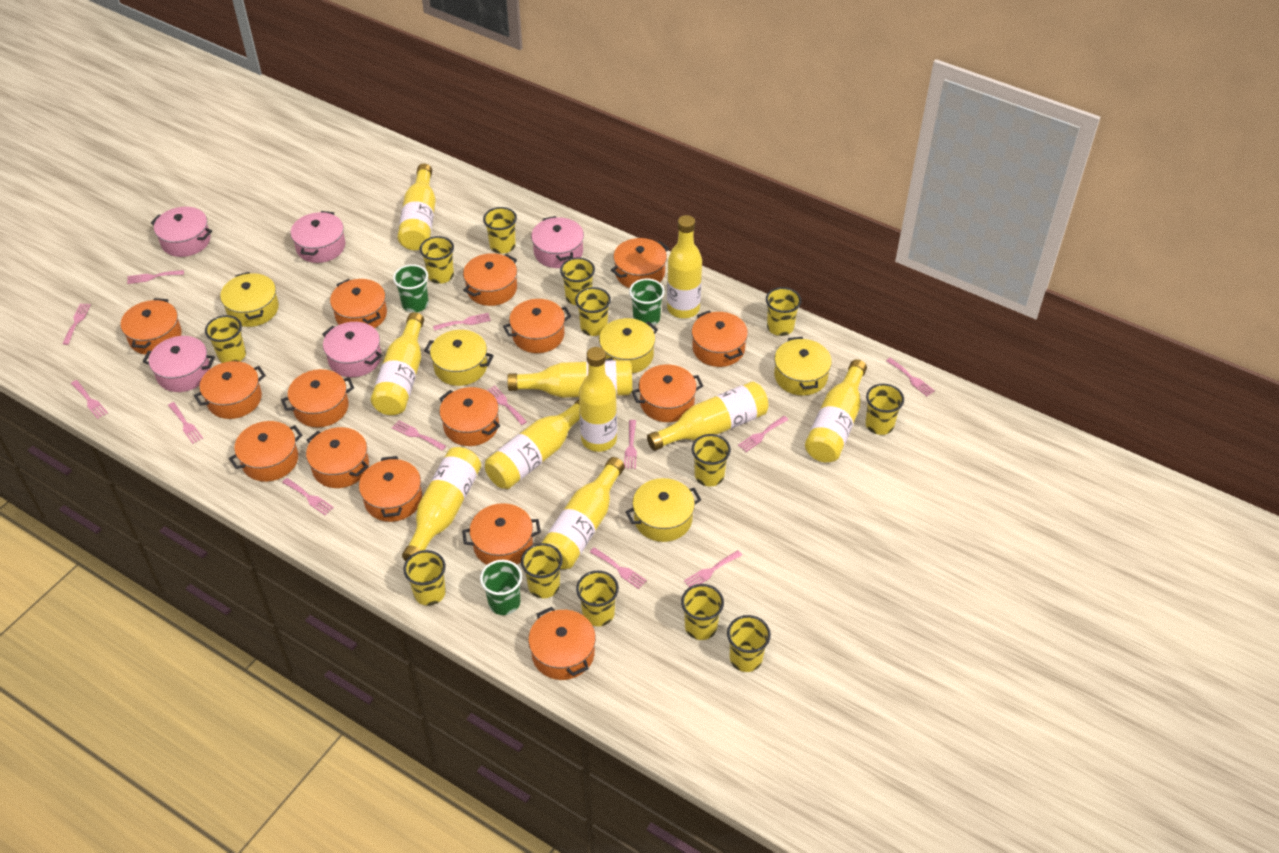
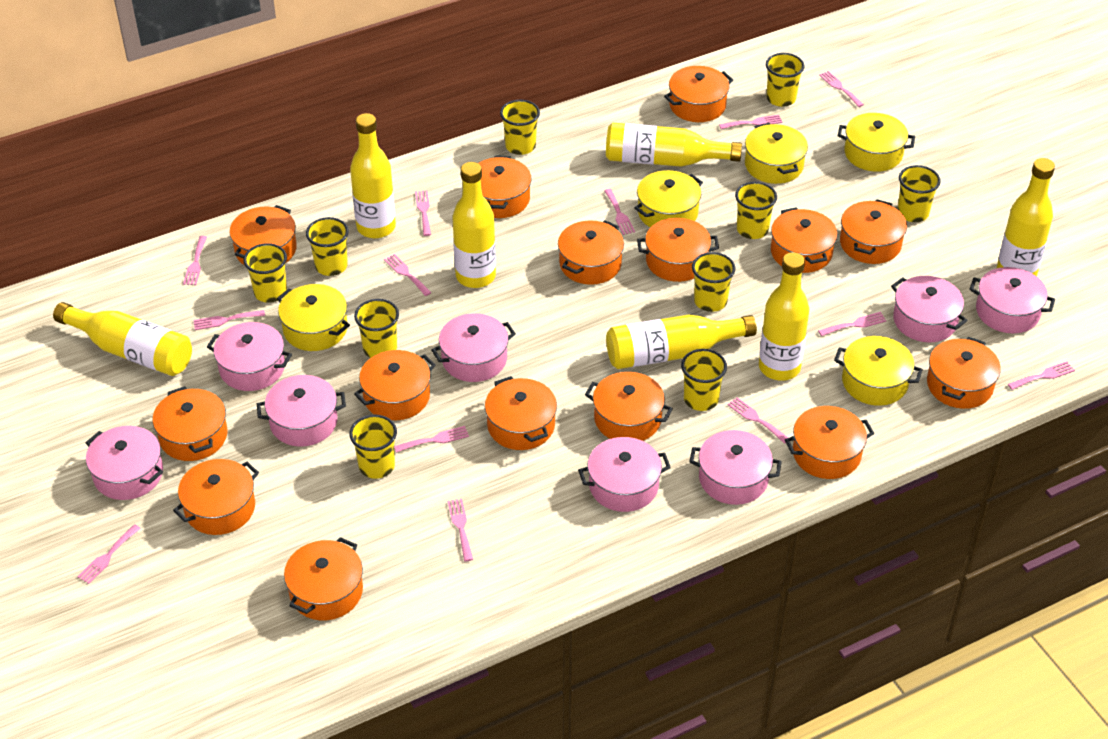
green cup: 3 -> 0
pink pot: 5 -> 8
yellow bottle: 10 -> 7
yellow cup: 13 -> 10

